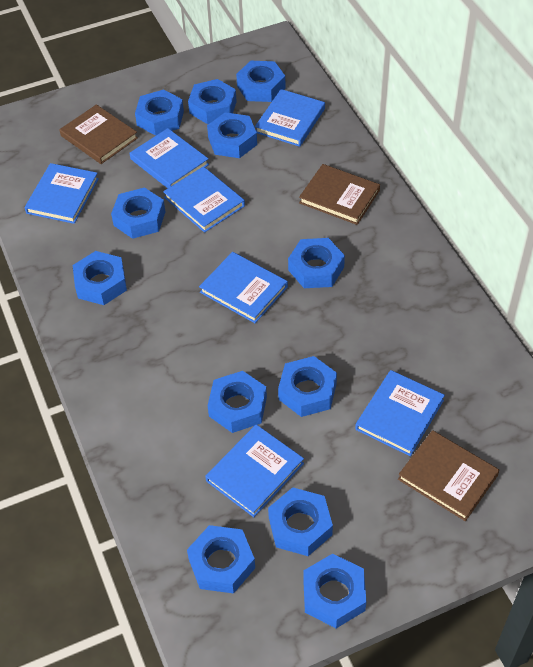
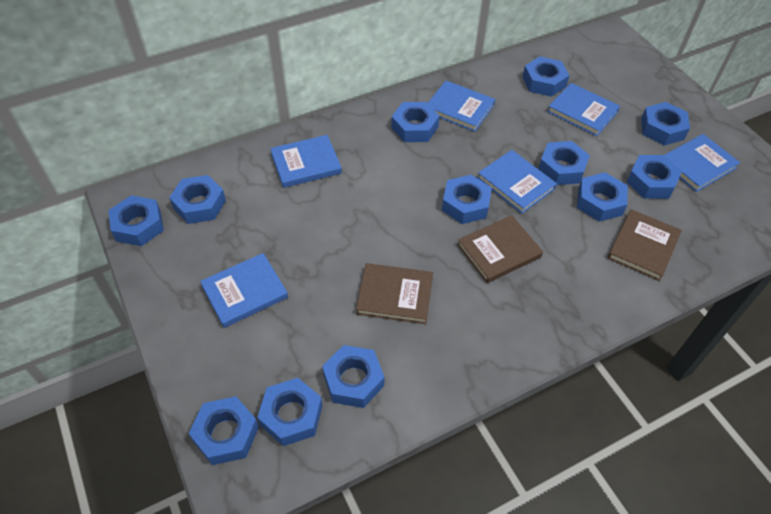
blue book: 7 -> 6

